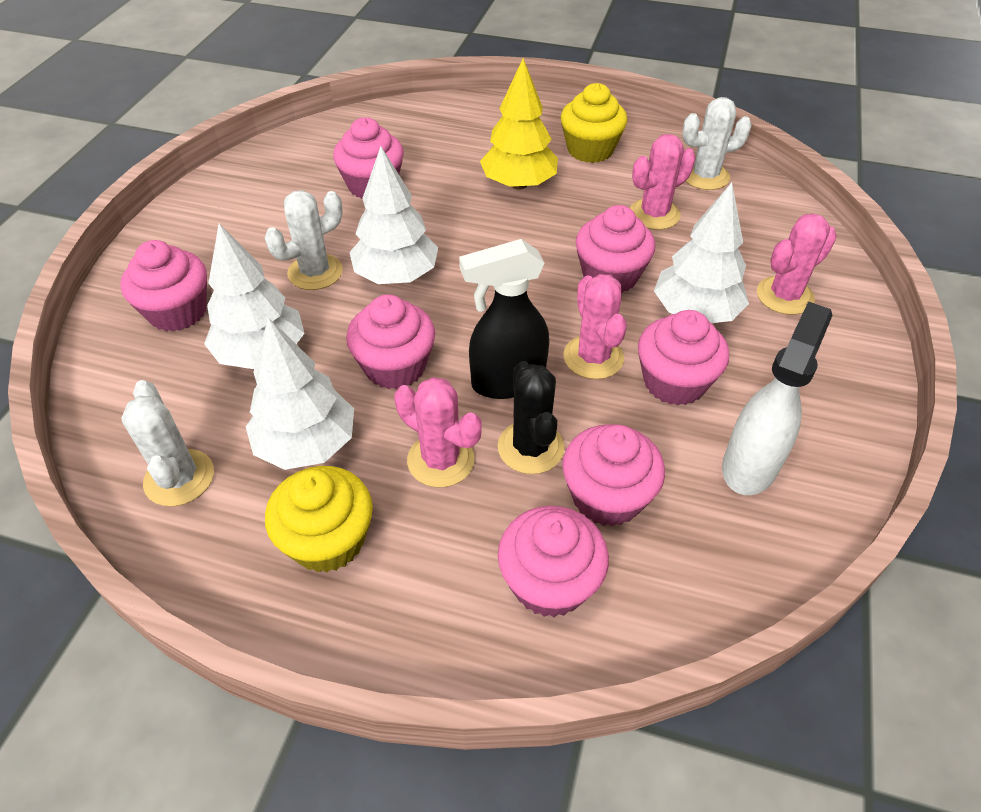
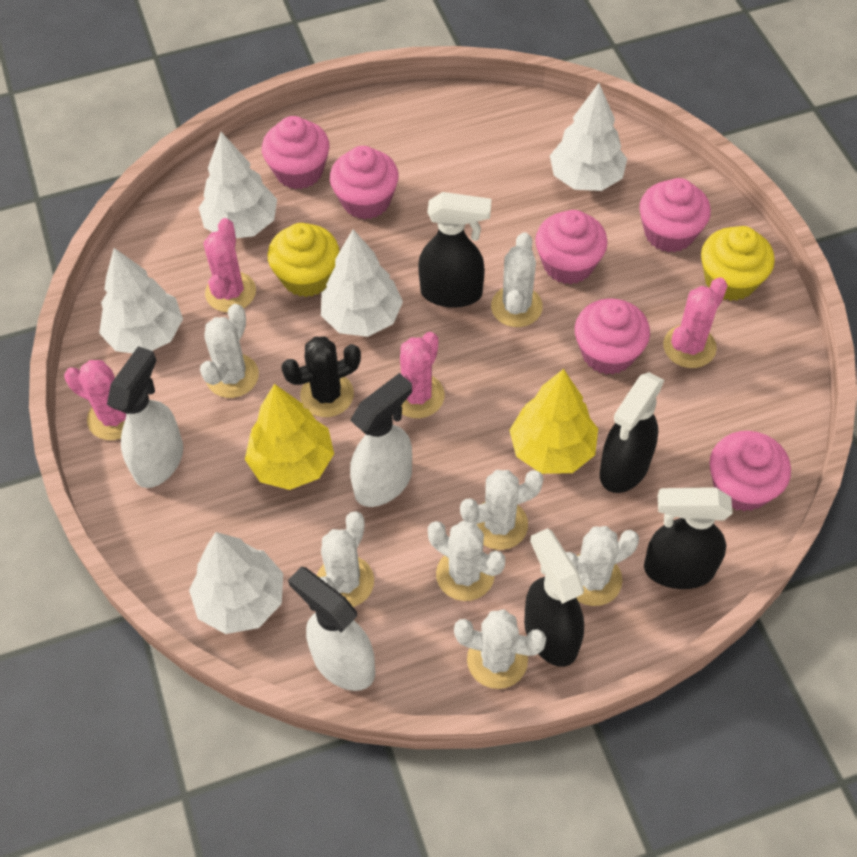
black spray bottle: 1 -> 4
pink cupcake: 7 -> 6
white cactus: 3 -> 7
white spray bottle: 1 -> 3
white tree: 4 -> 5
yellow tree: 1 -> 2

